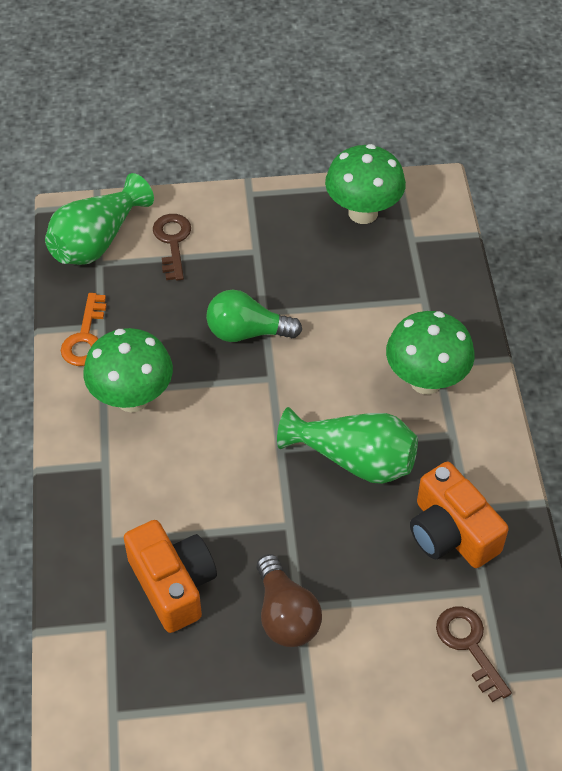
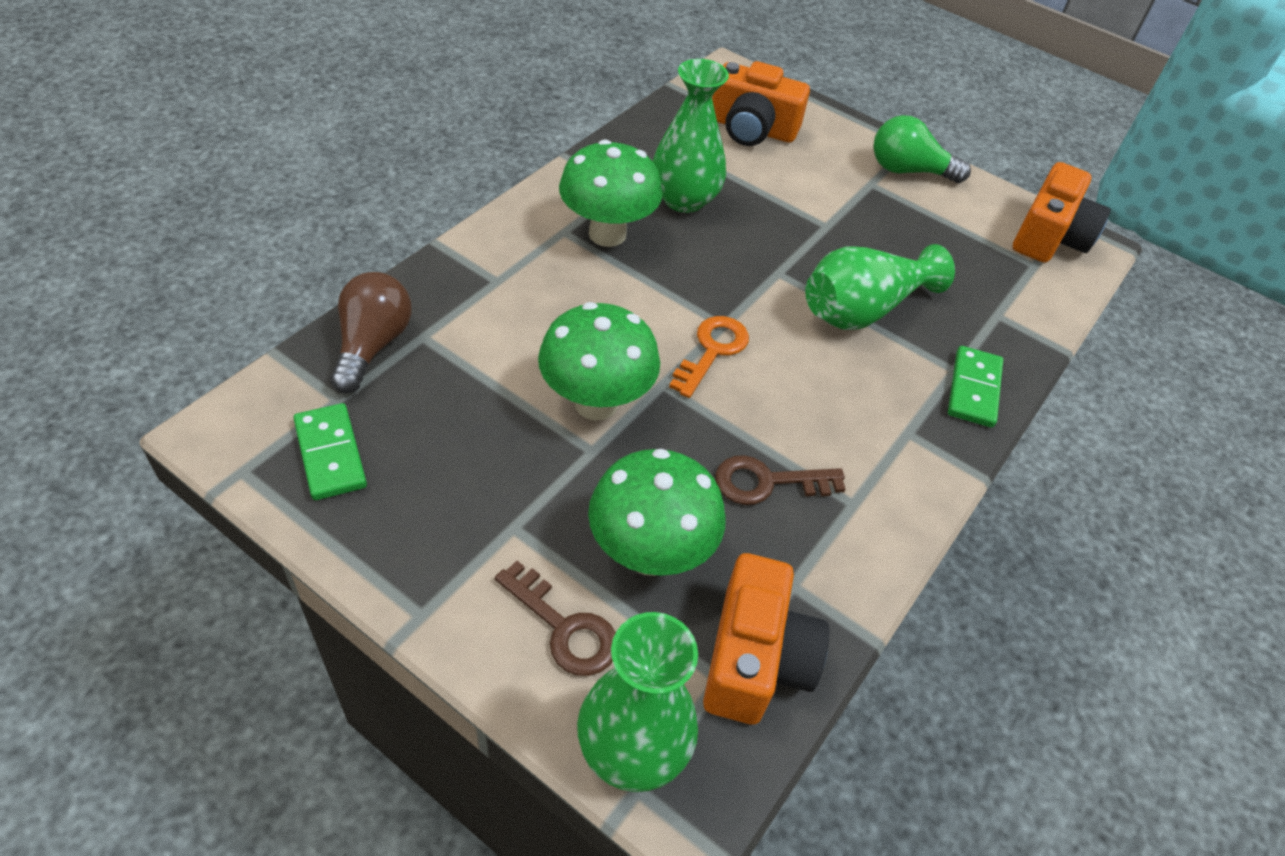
green domino: 0 -> 2
green vase: 2 -> 3
orange camera: 2 -> 3

